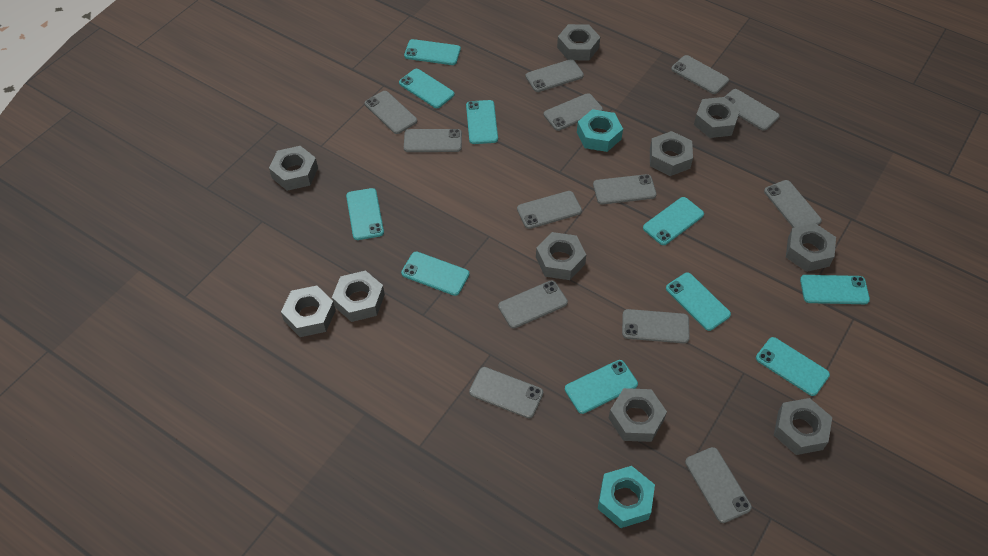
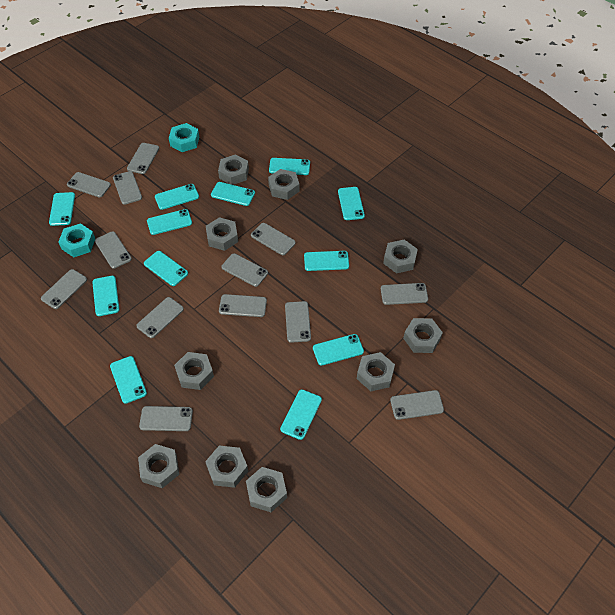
turquoise phone: 10 -> 12

